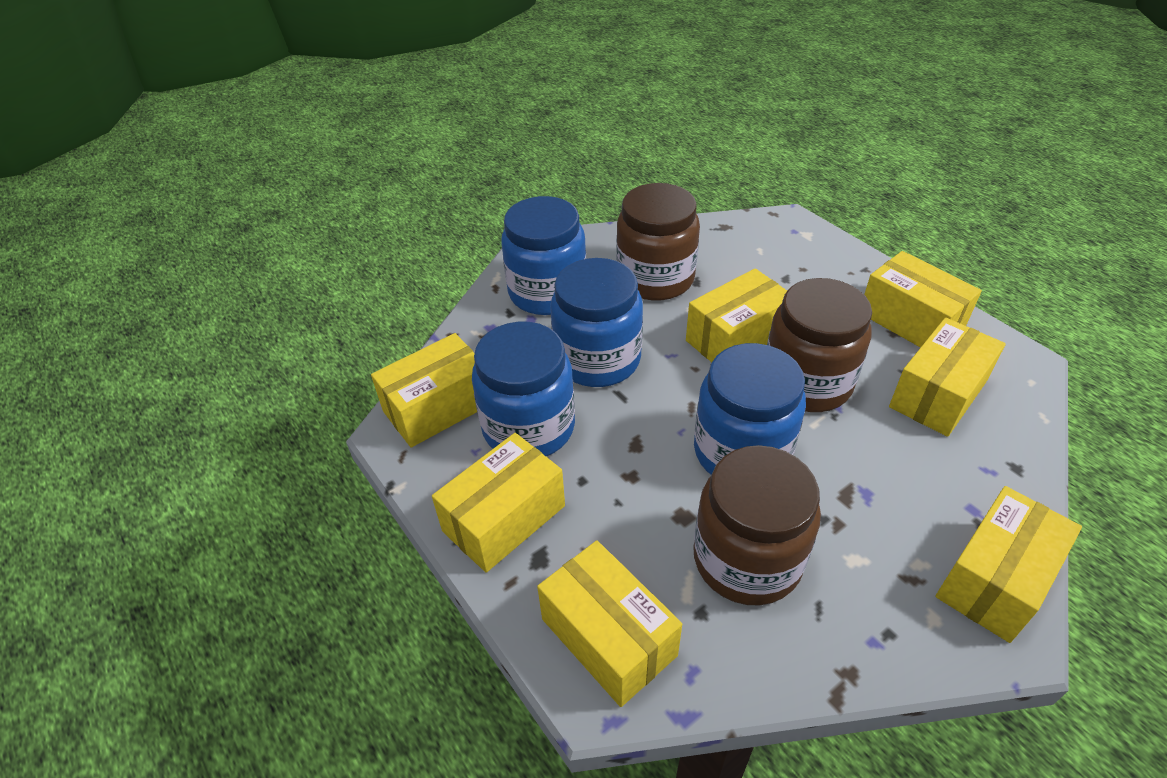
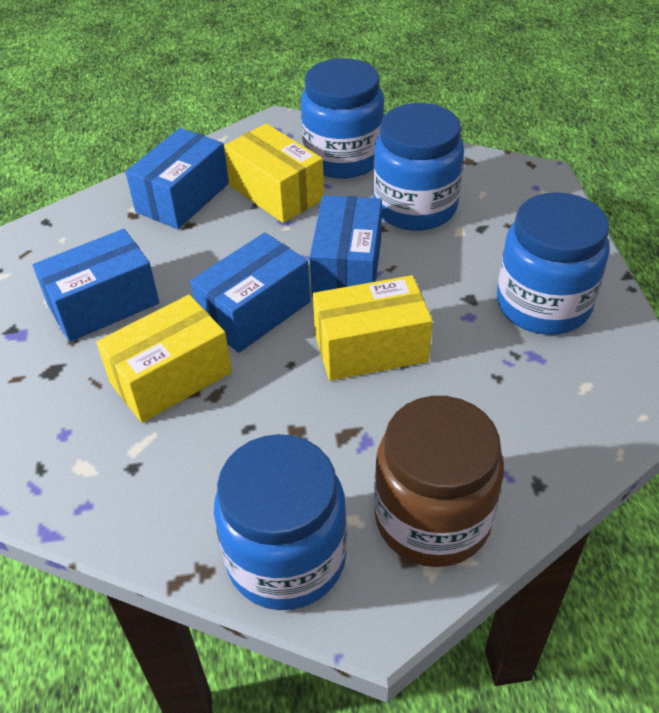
blue box: 0 -> 4
brown jar: 3 -> 1
yellow box: 7 -> 3

